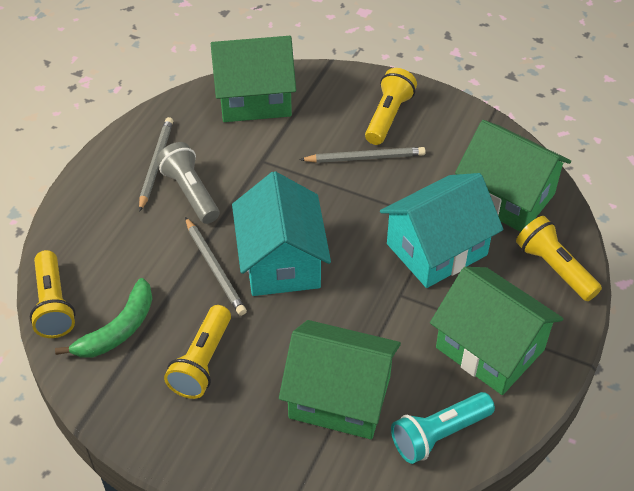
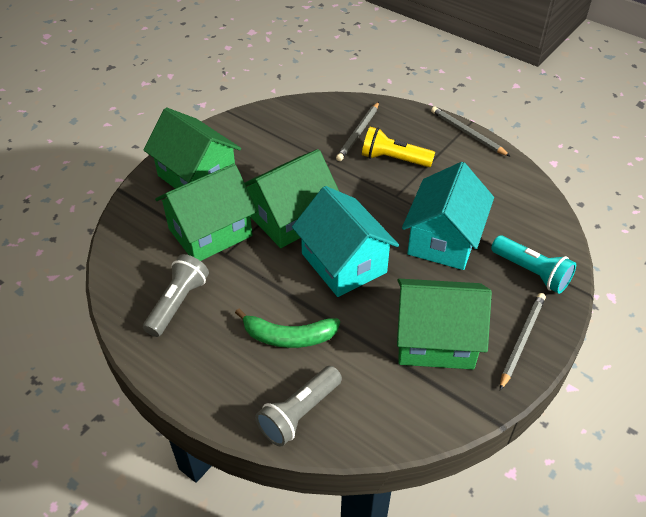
grey flashlight: 1 -> 2
yellow flashlight: 4 -> 1

